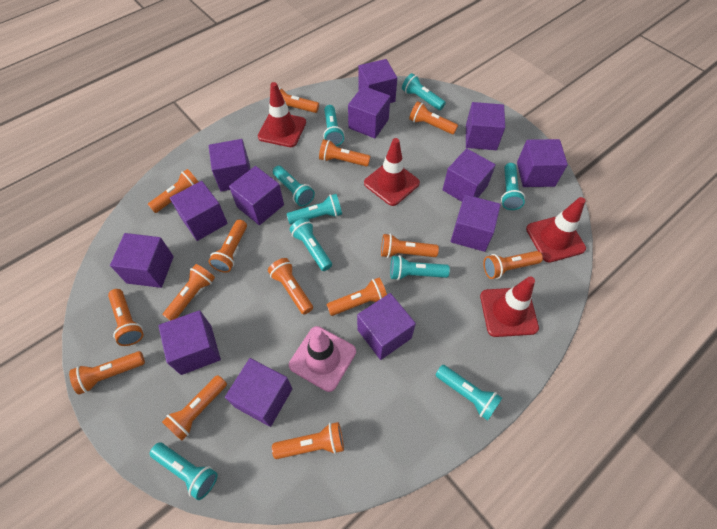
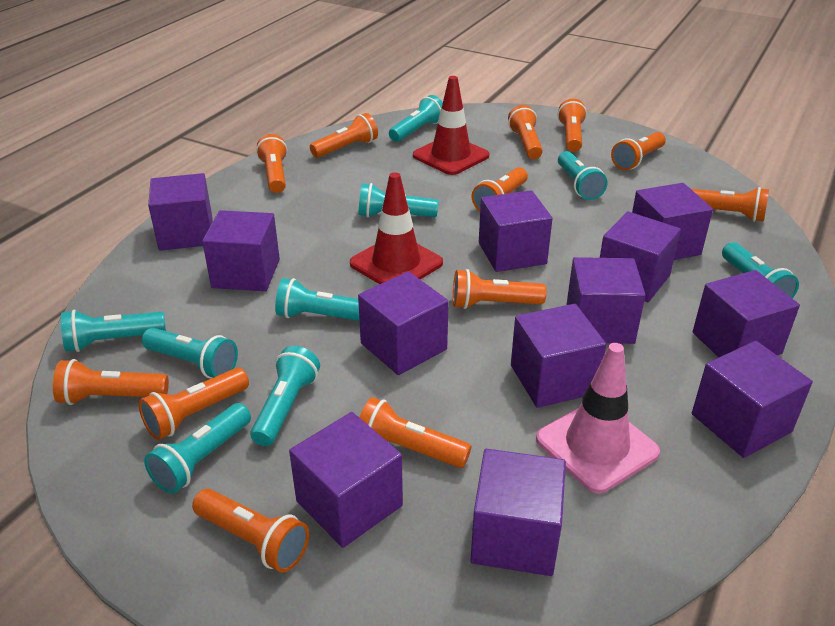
orange flashlight: 14 -> 12
purple cube: 13 -> 12
red traffic cone: 4 -> 2

